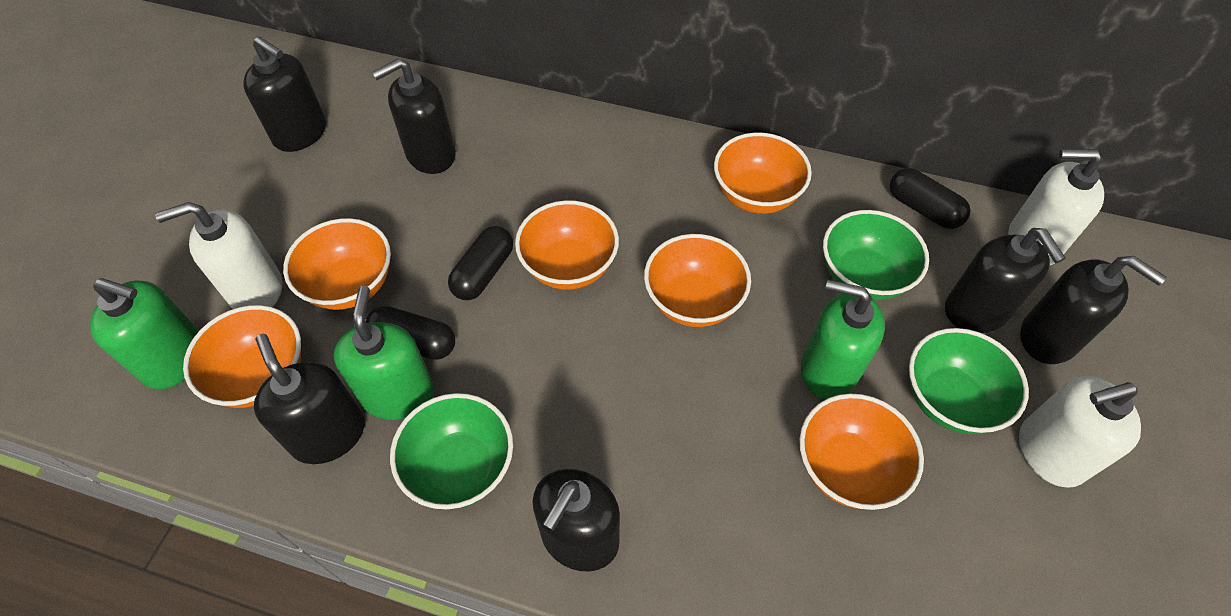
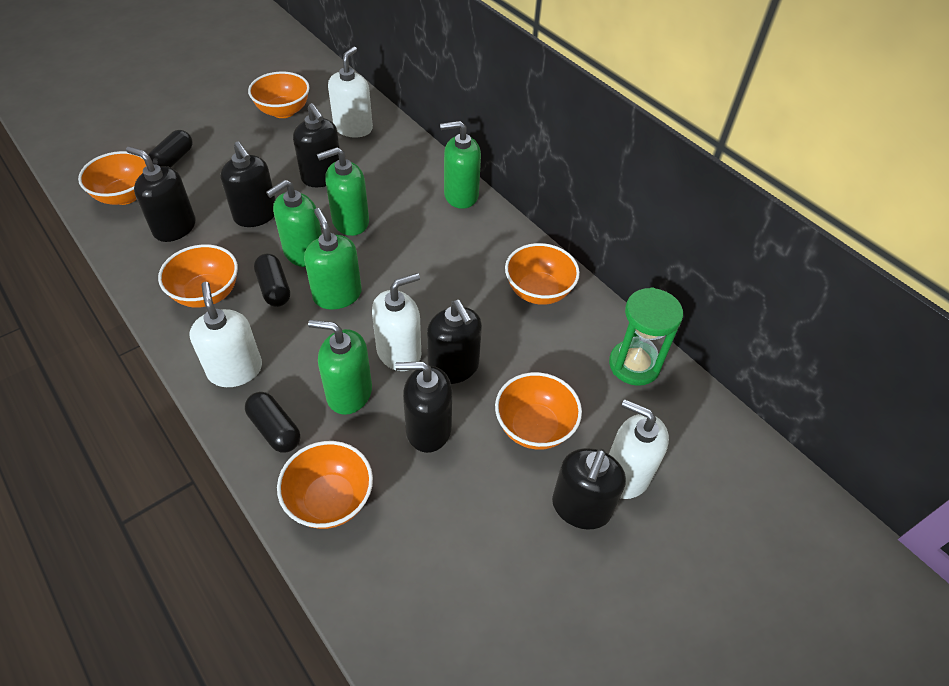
green bowl: 3 -> 0
green hourglass: 0 -> 1
green soap dispenser: 3 -> 5
white soap dispenser: 3 -> 4

